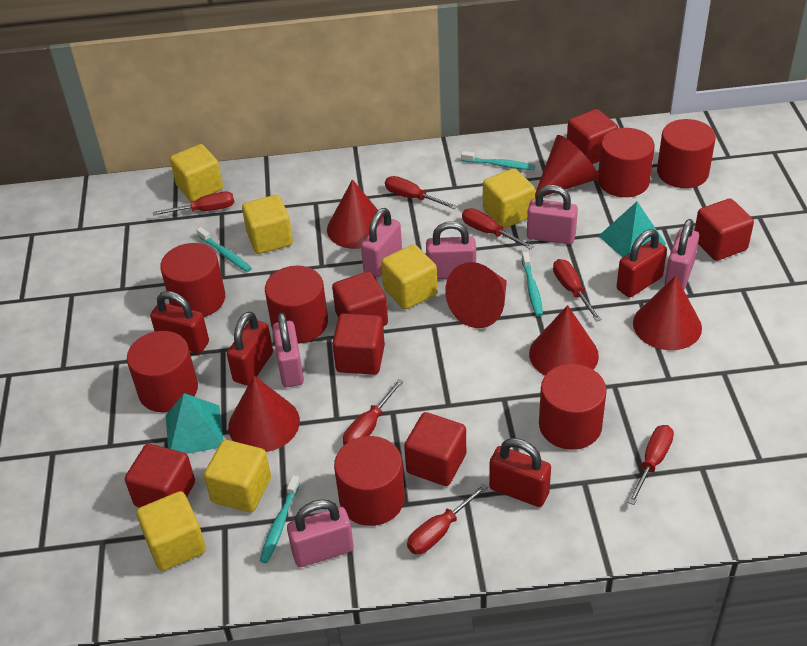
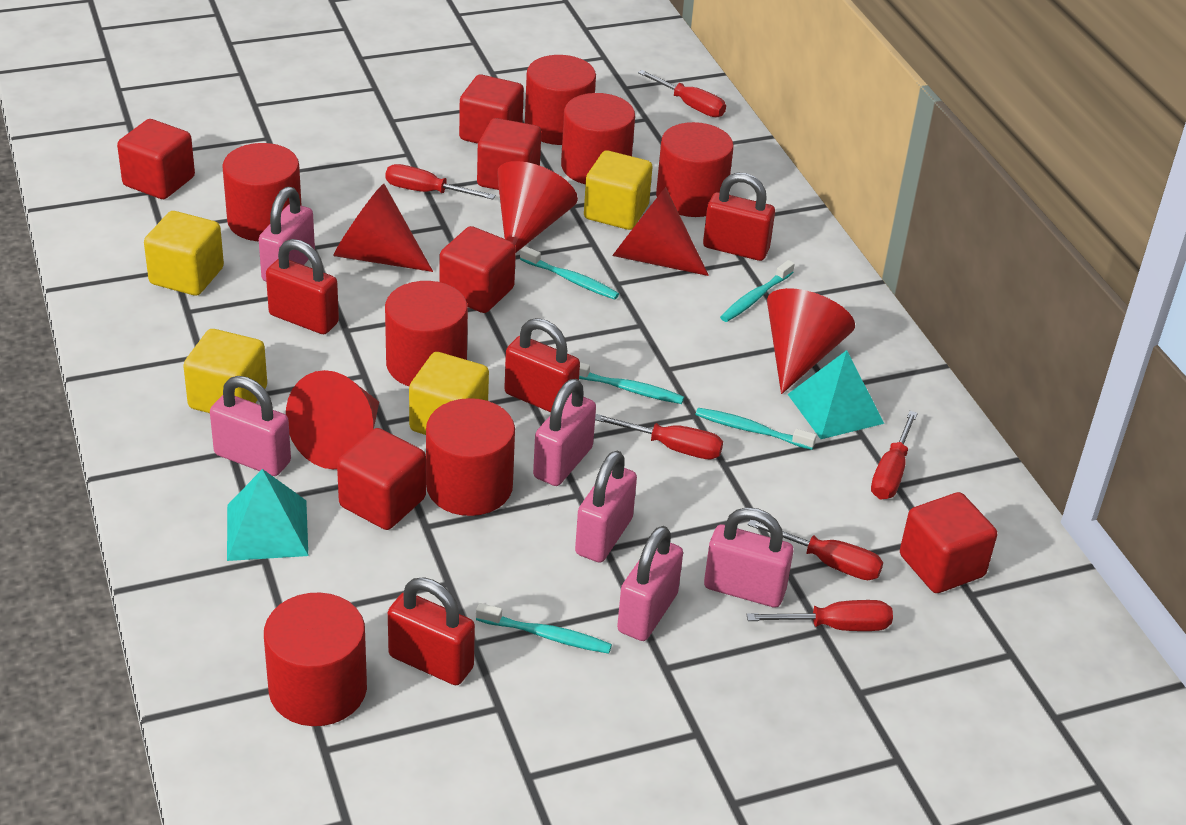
red cone: 6 -> 5
red screwdriver: 7 -> 6
turquoise toothbrush: 4 -> 5
yellow cube: 6 -> 4

